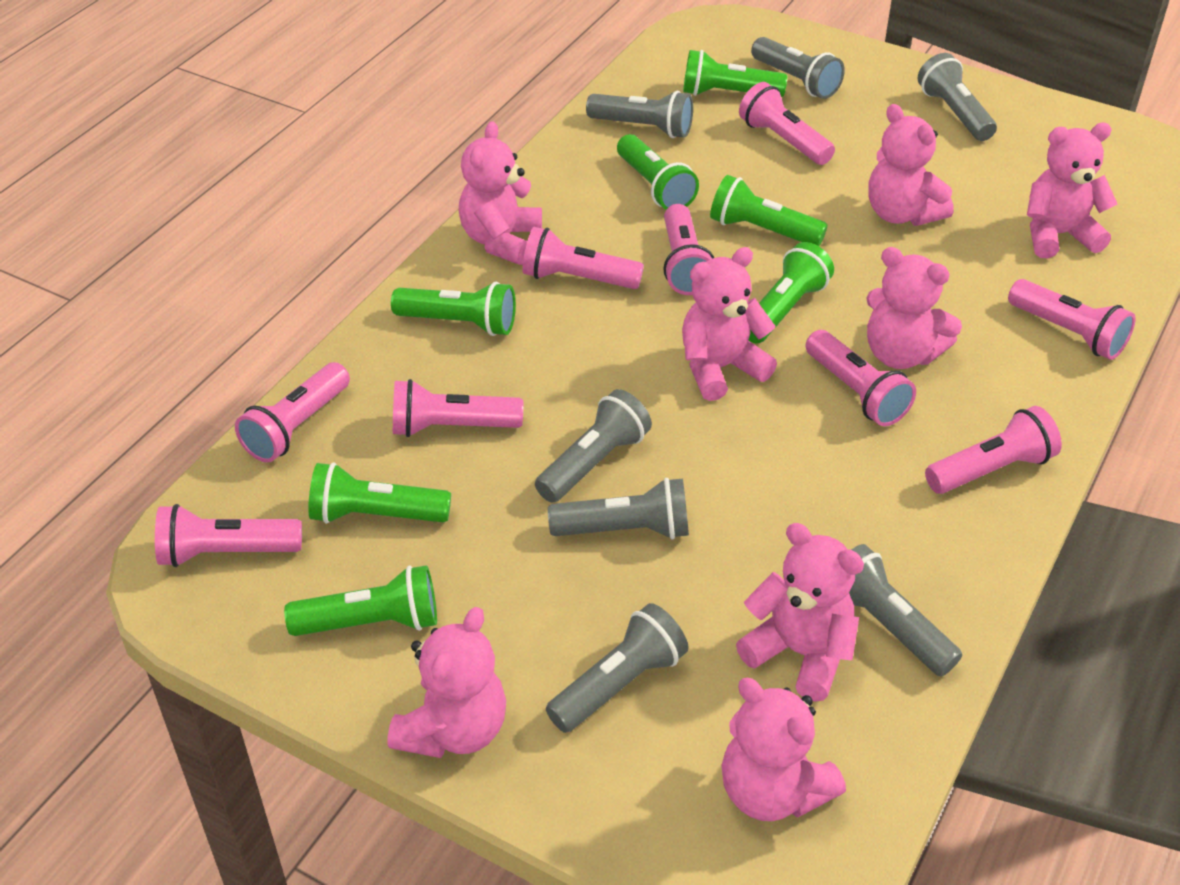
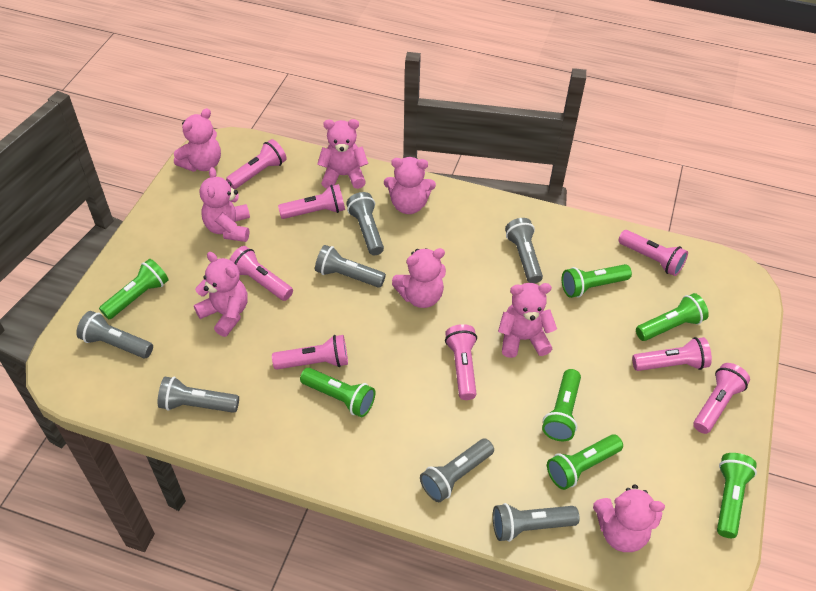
pink flashlight: 9 -> 8

